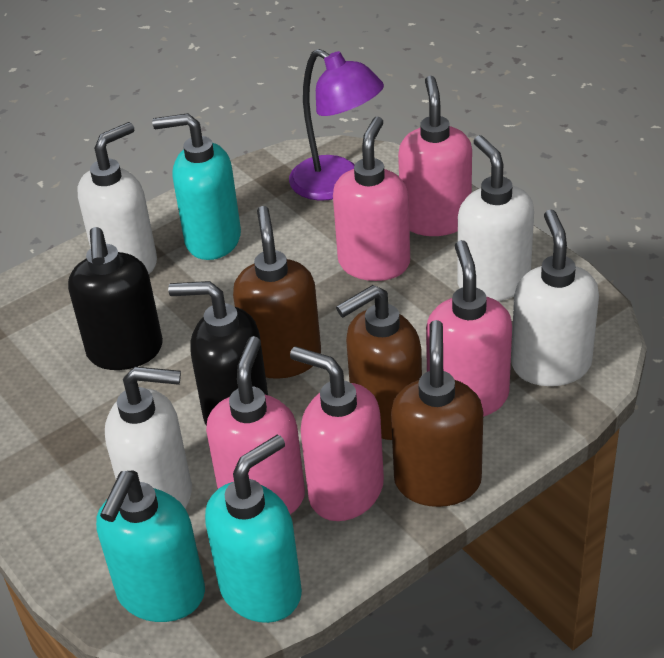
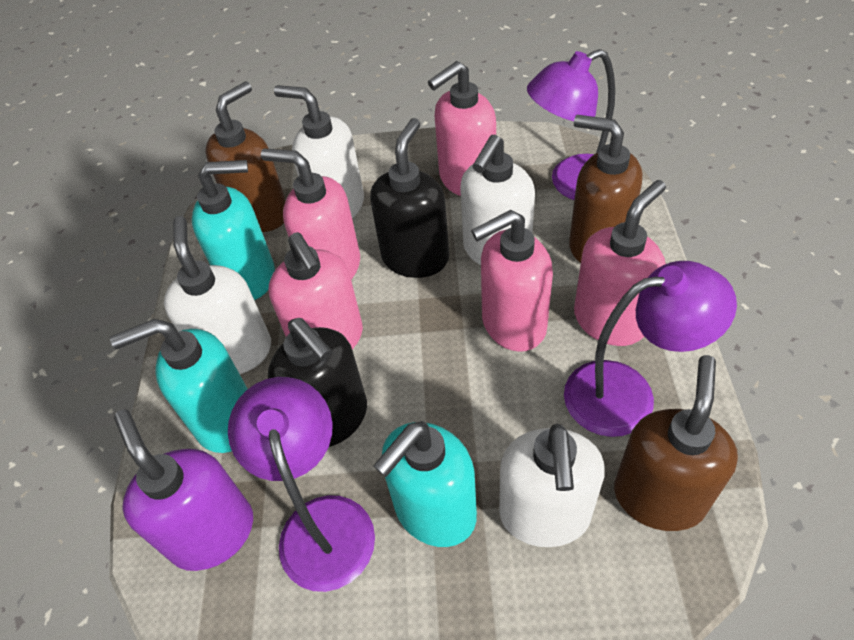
purple lamp: 1 -> 3
purple soap dispenser: 0 -> 1

